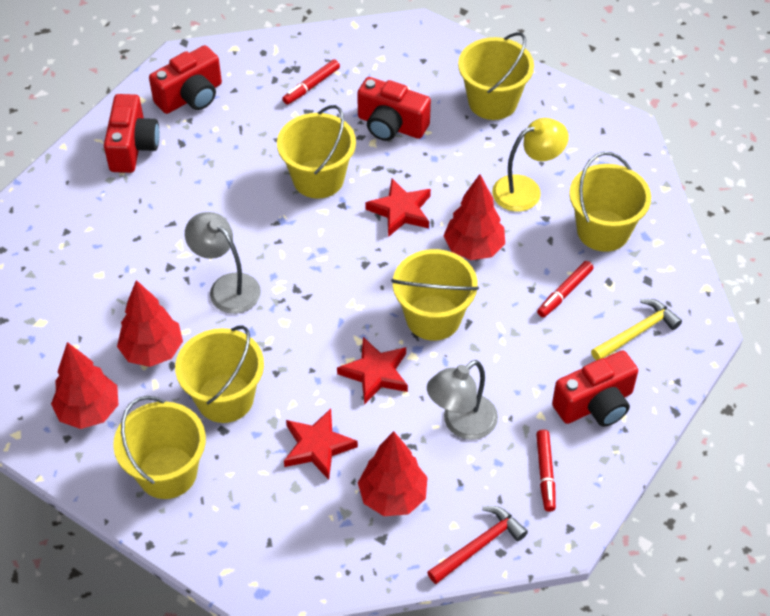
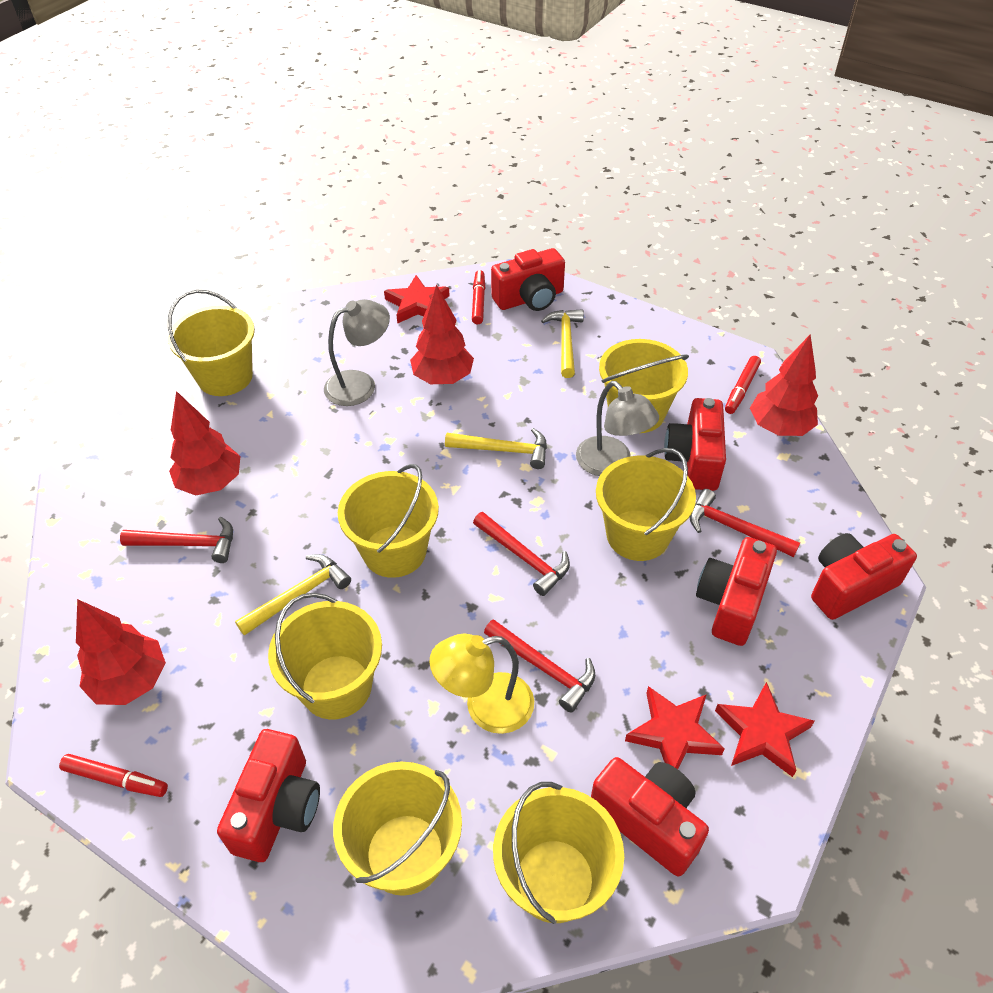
red camera: 4 -> 6
red hammer: 1 -> 4
yellow bucket: 6 -> 7
yellow hammer: 1 -> 3

